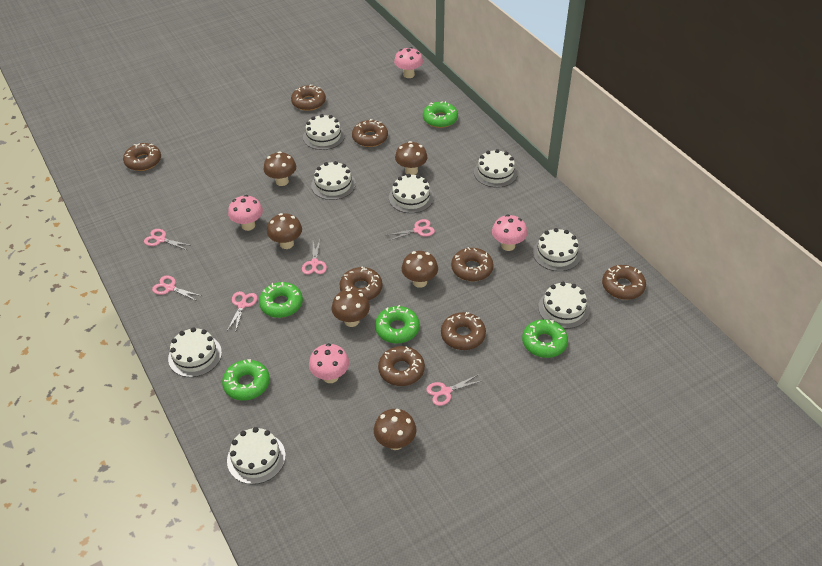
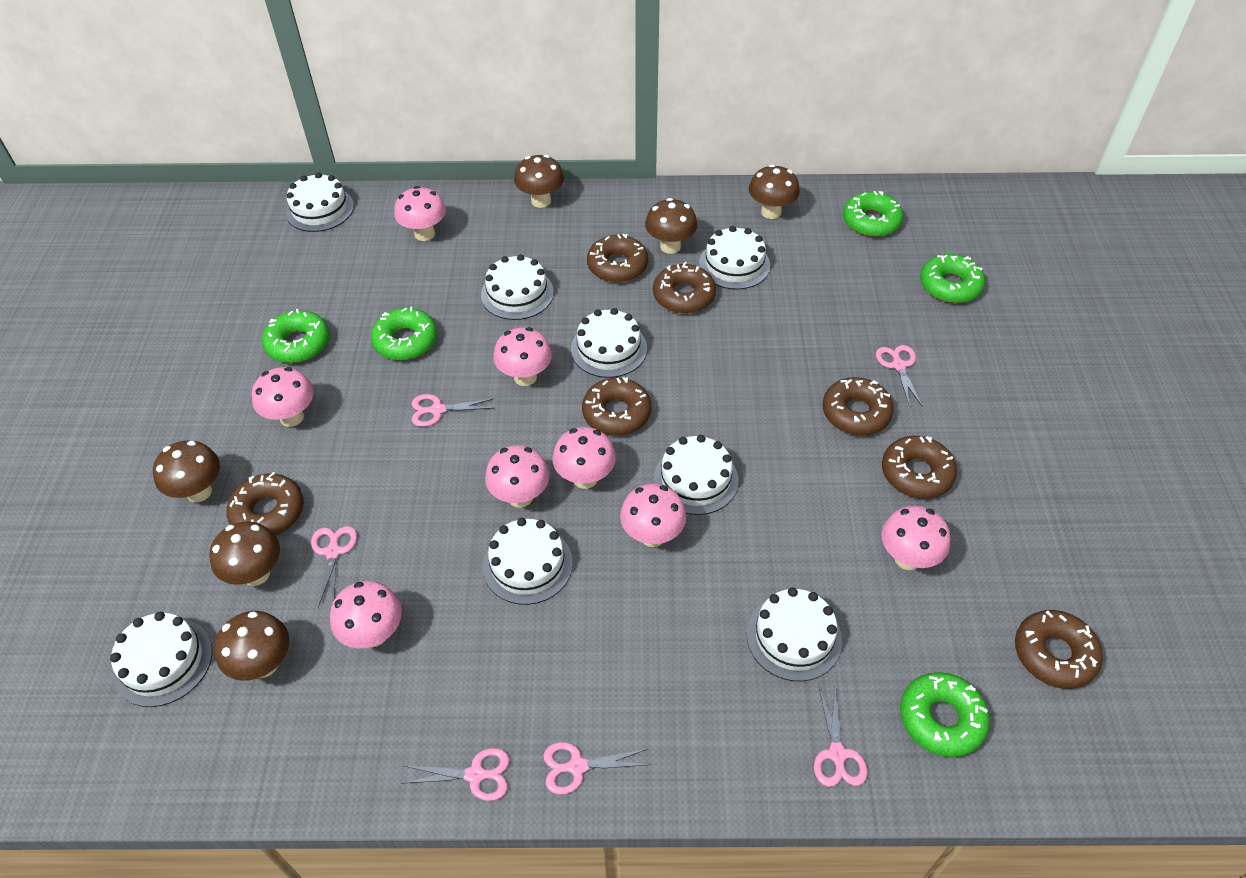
brown donut: 8 -> 7
pink mushroom: 4 -> 8

